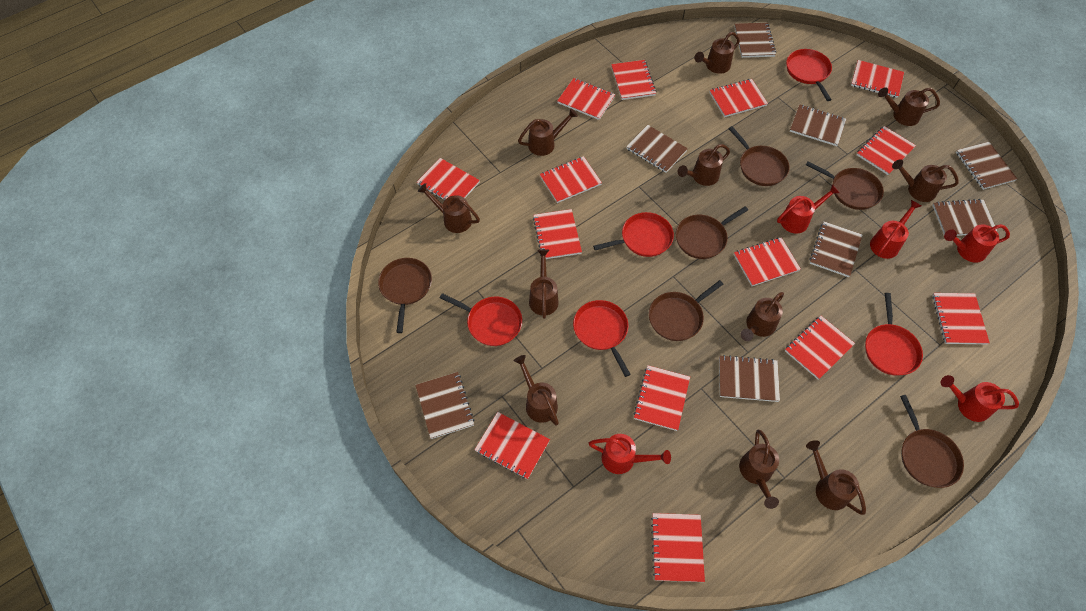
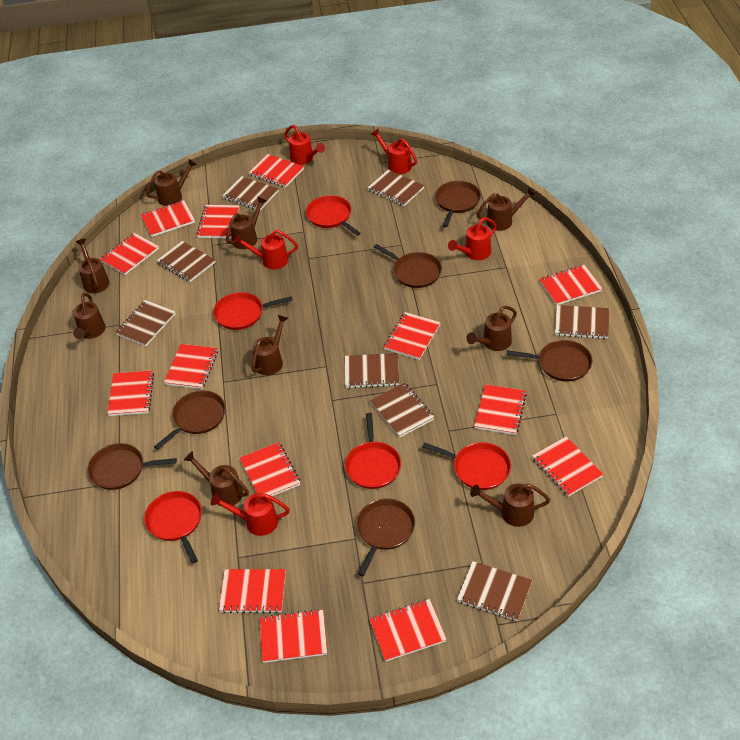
brown watering can: 11 -> 9

